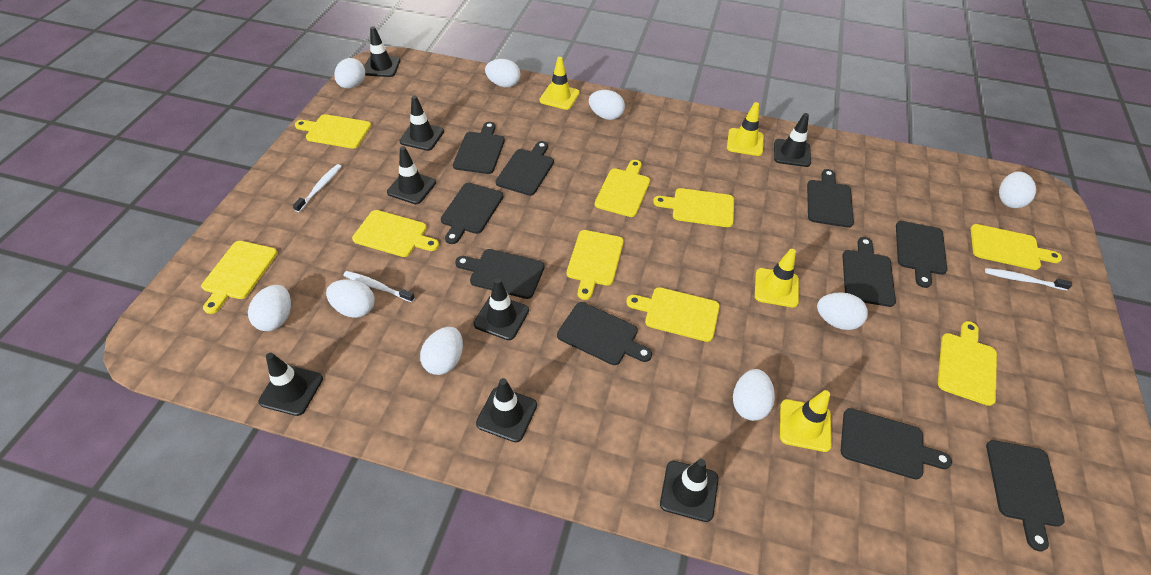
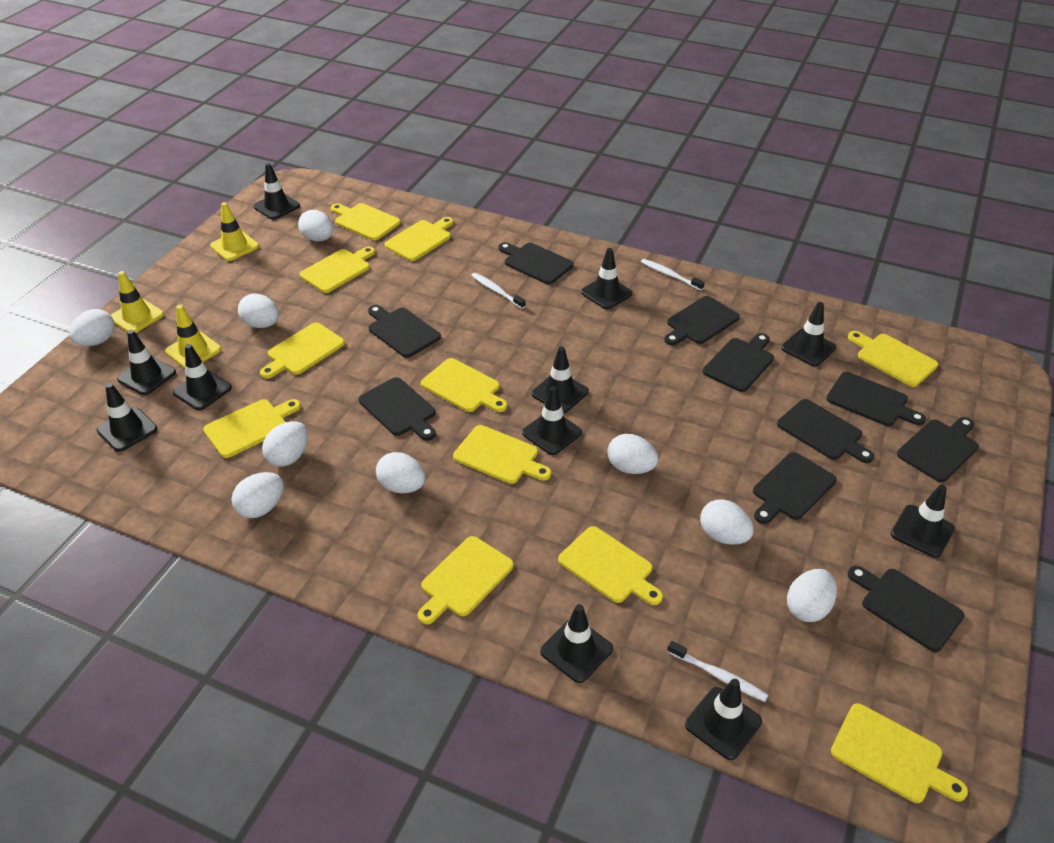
black traffic cone: 8 -> 11
yellow cutting board: 9 -> 11
yellow traffic cone: 4 -> 3

